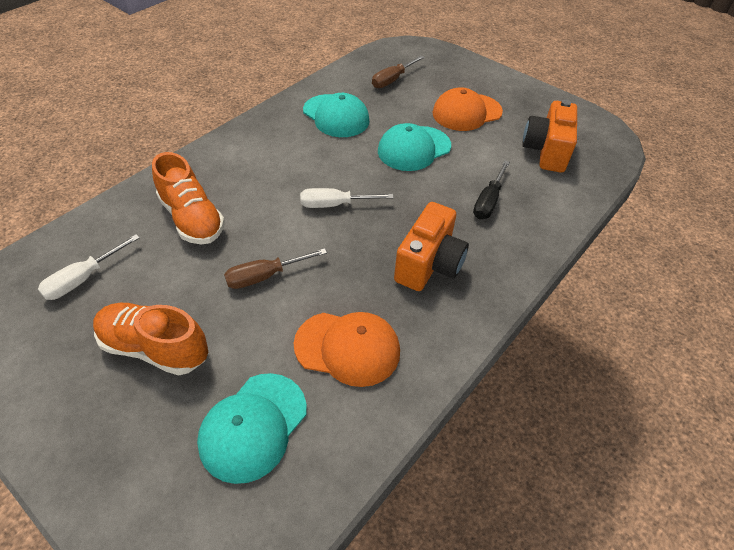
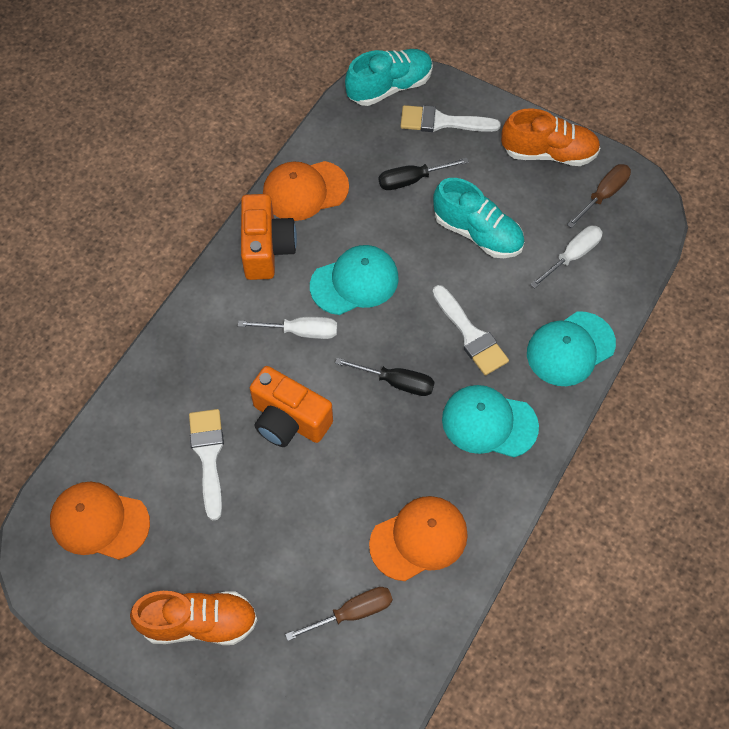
black screwdriver: 1 -> 2
orange cap: 2 -> 3
turquoise shoe: 0 -> 2
white brush: 0 -> 3

